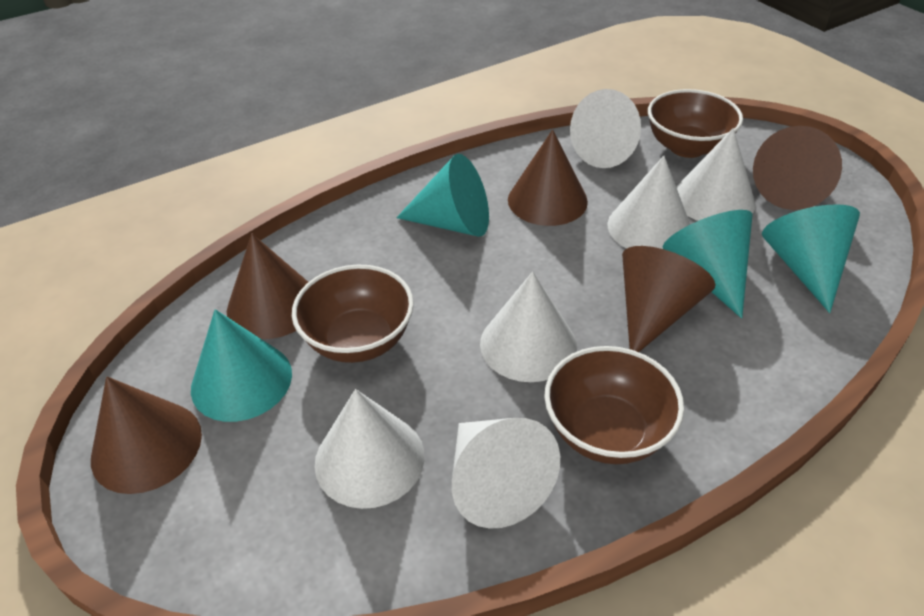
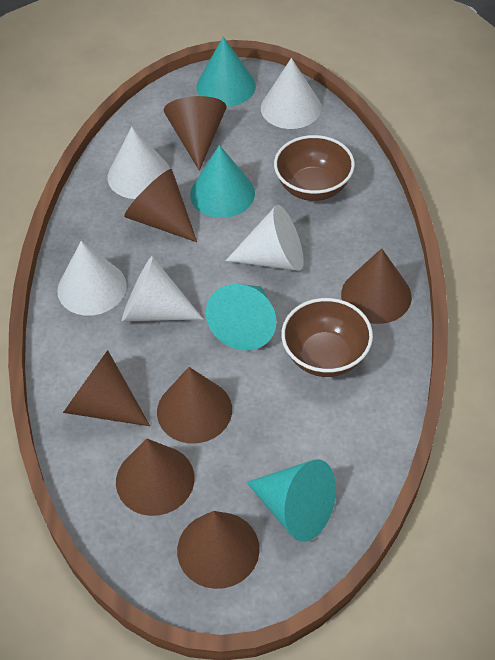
brown bowl: 3 -> 2
brown cone: 5 -> 7
white cone: 6 -> 5

